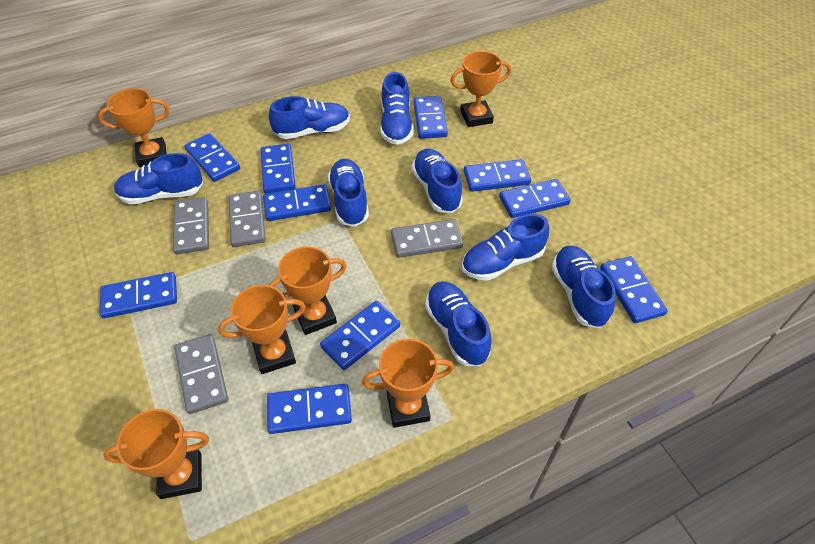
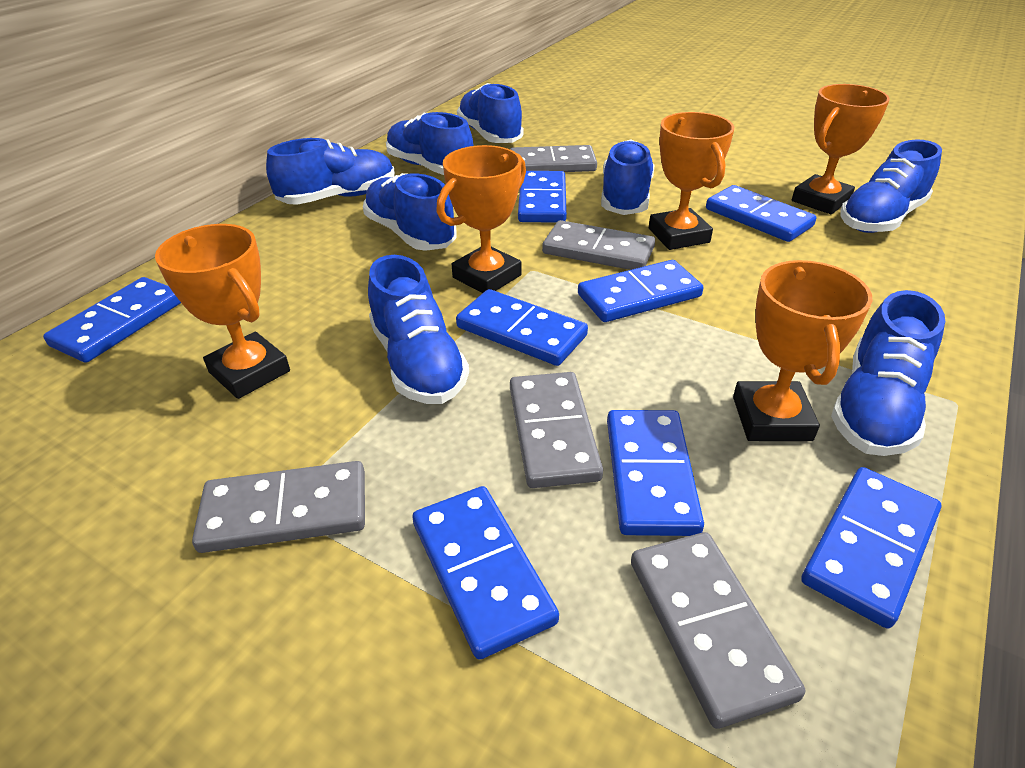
blue domino: 10 -> 8
grey domino: 4 -> 5
orange trophy: 6 -> 5

